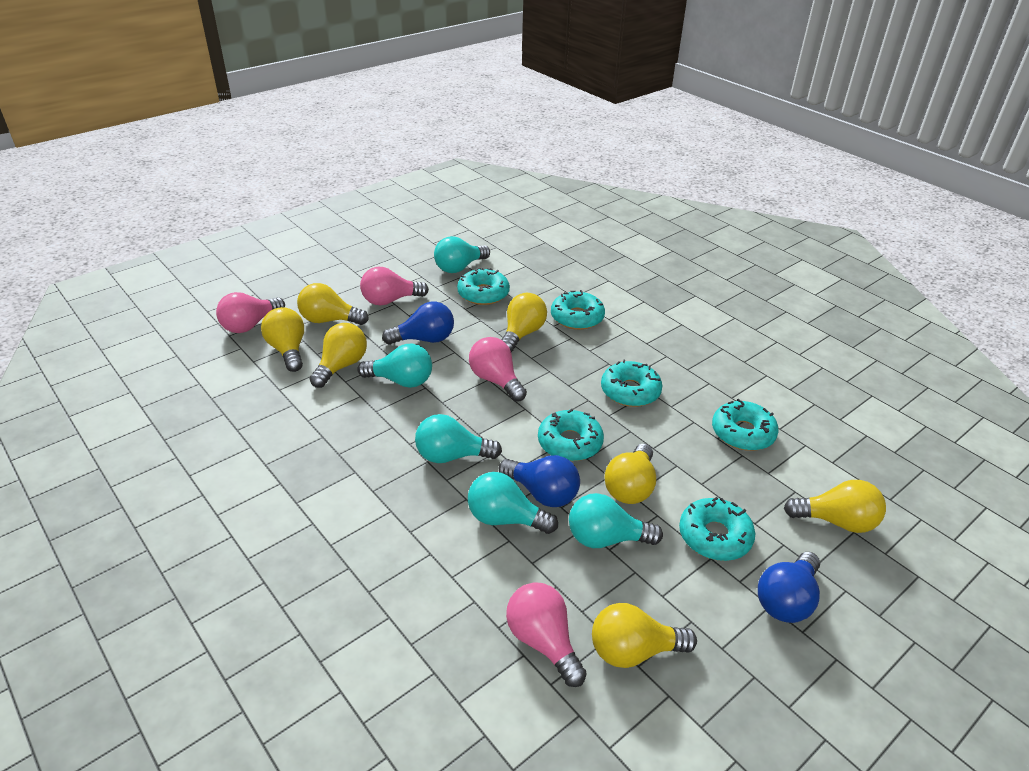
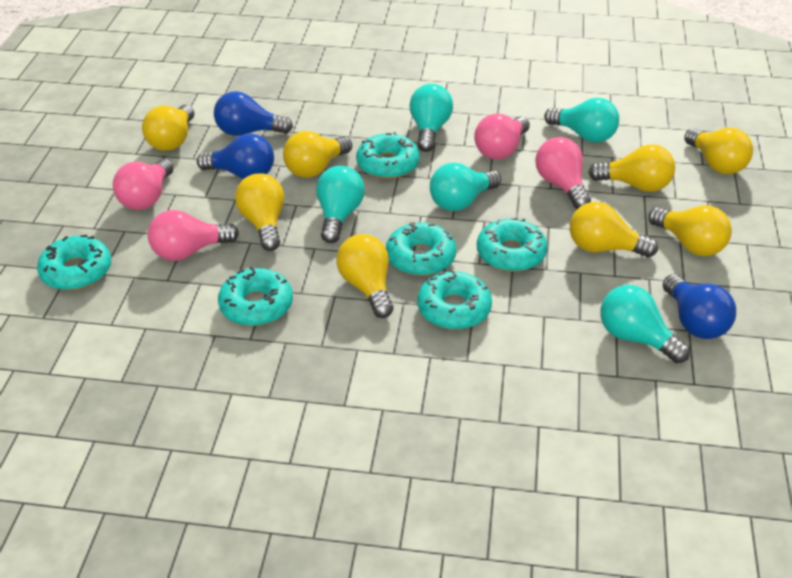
yellow light bulb: 7 -> 8

